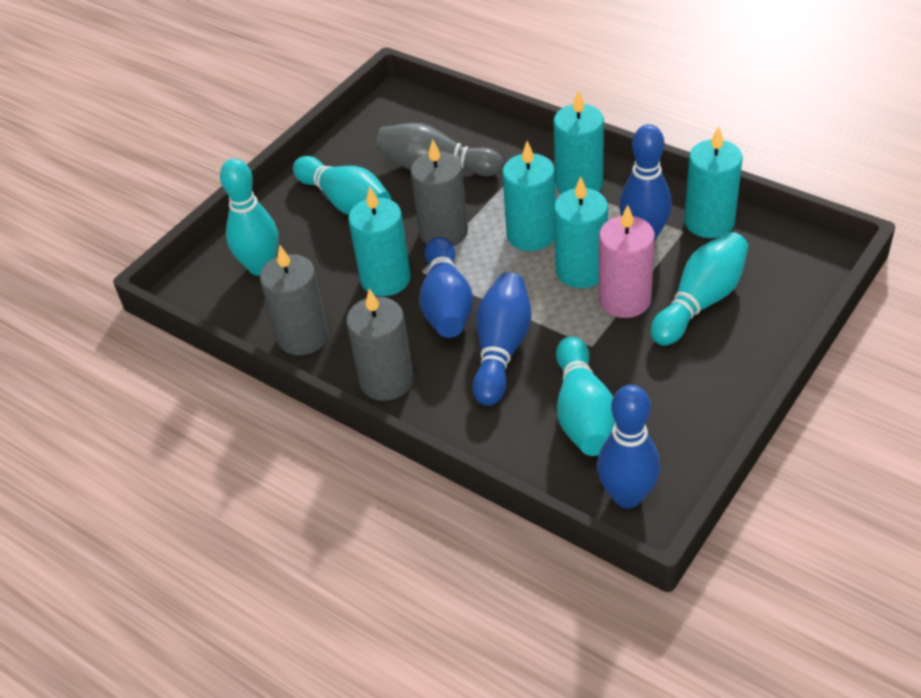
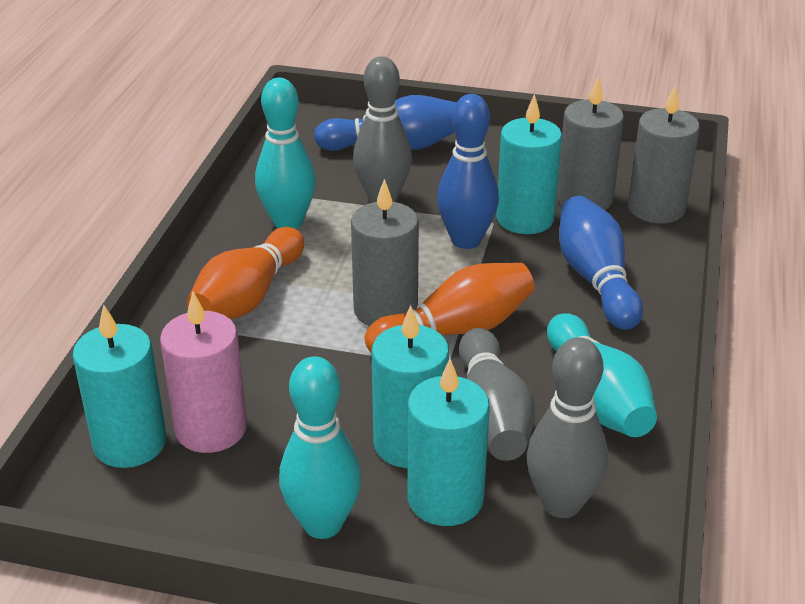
blue bowling pin: 4 -> 3
grey bowling pin: 1 -> 3
orange bowling pin: 0 -> 2
turquoise bowling pin: 4 -> 3
turquoise candle: 5 -> 4

